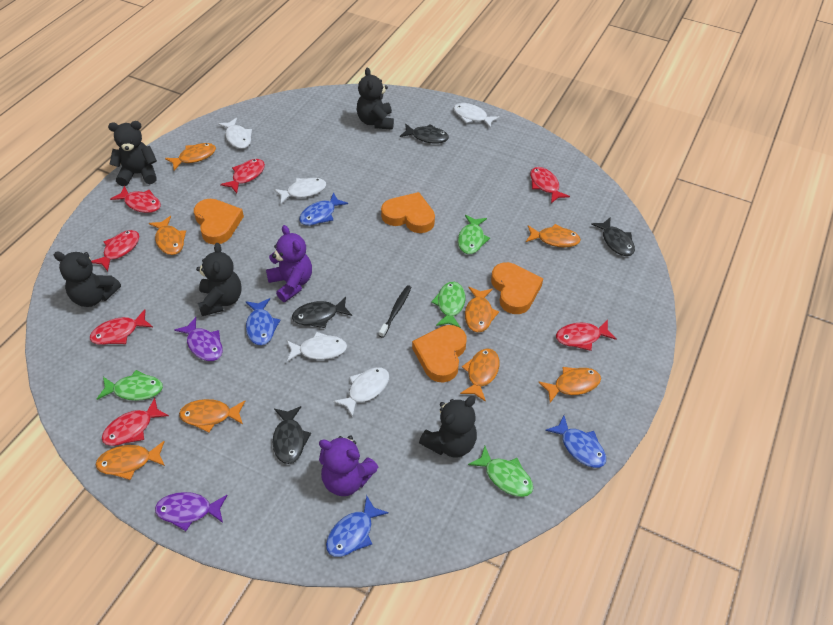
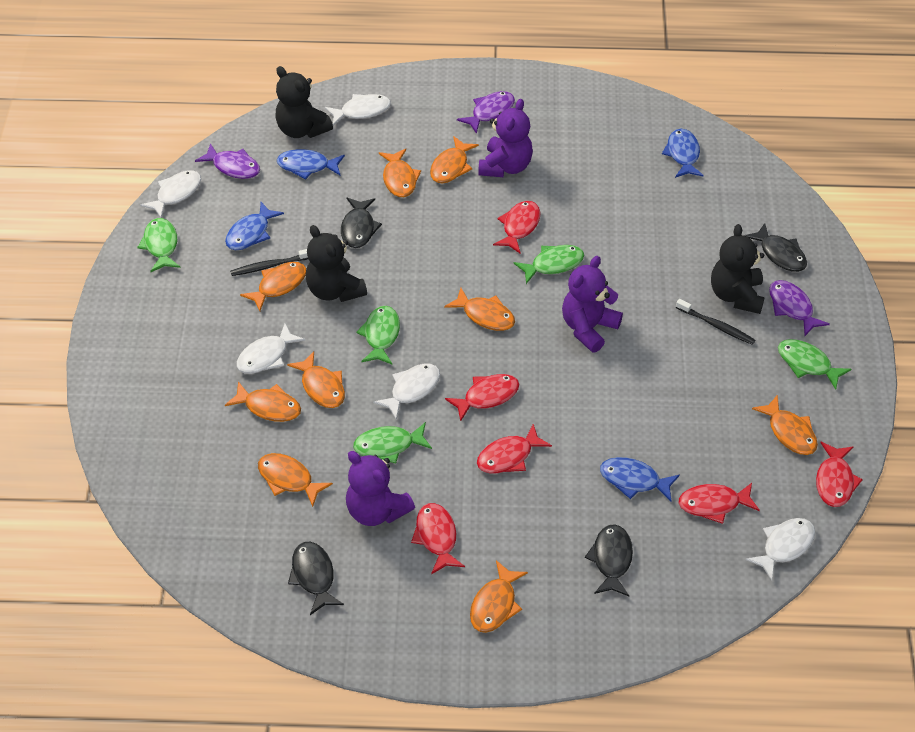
black teddy bear: 5 -> 3
black toothbrush: 1 -> 2
green fish: 4 -> 5
orange fish: 8 -> 9
orange heart: 4 -> 0
purple fish: 2 -> 3
purple teddy bear: 2 -> 3
red fish: 7 -> 6

